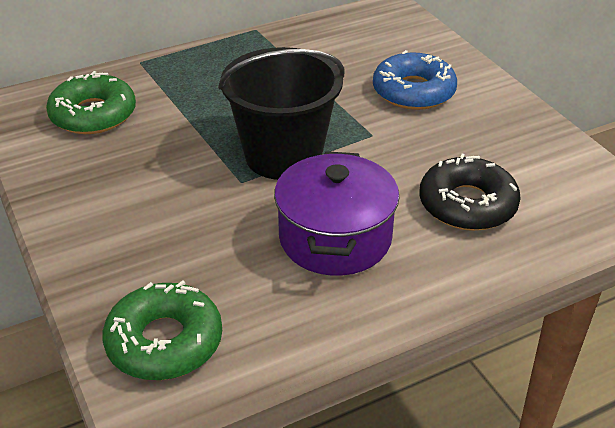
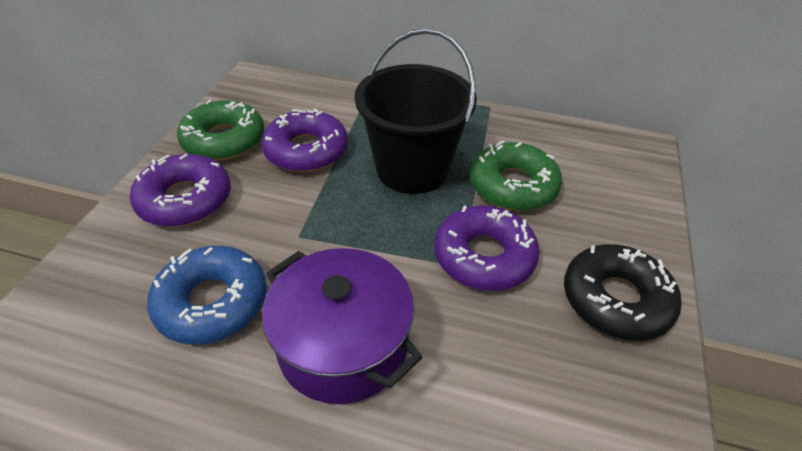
purple donut: 0 -> 3

